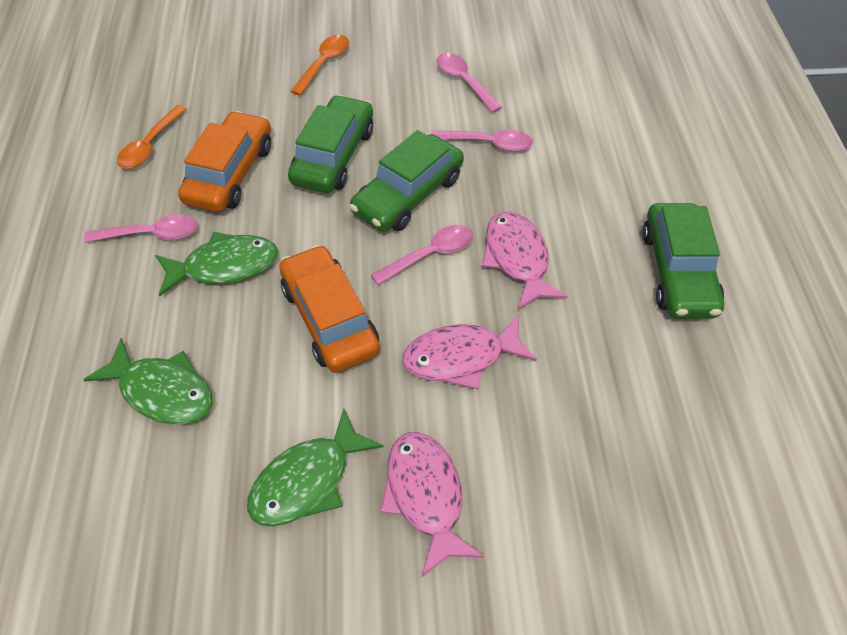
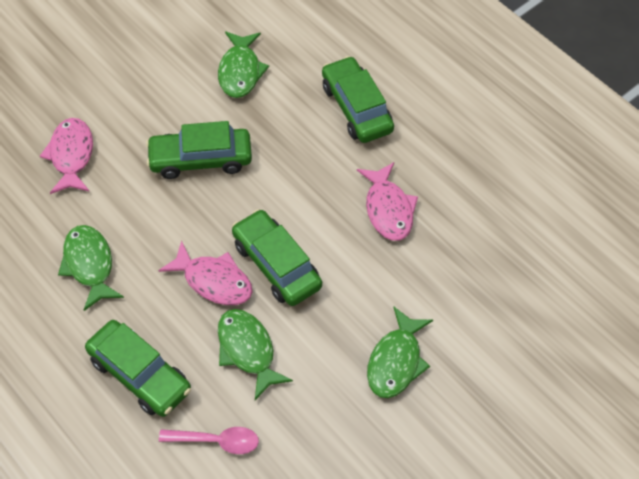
green car: 3 -> 4
green fish: 3 -> 4
orange car: 2 -> 0
orange spoon: 2 -> 0
pink spoon: 4 -> 1

